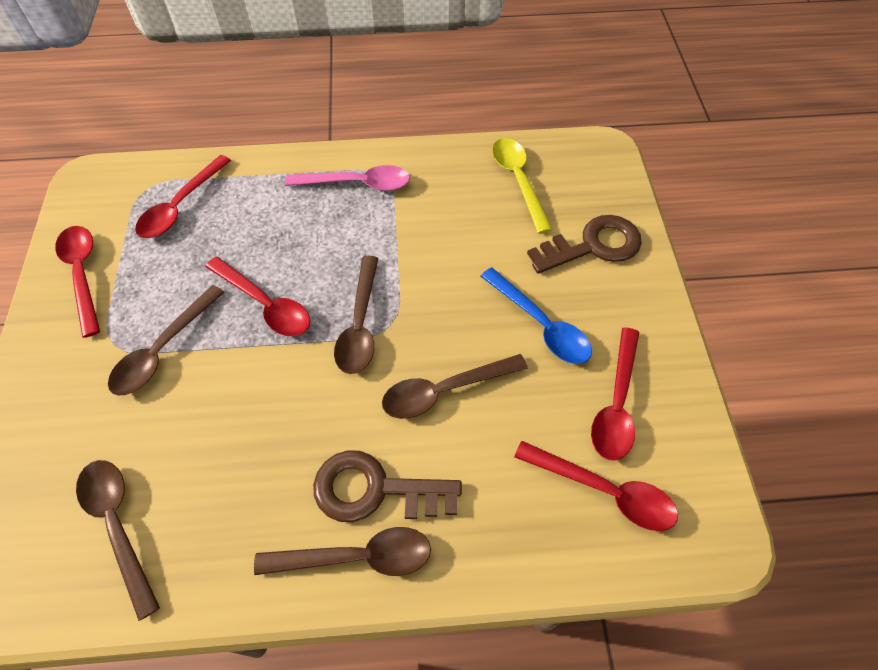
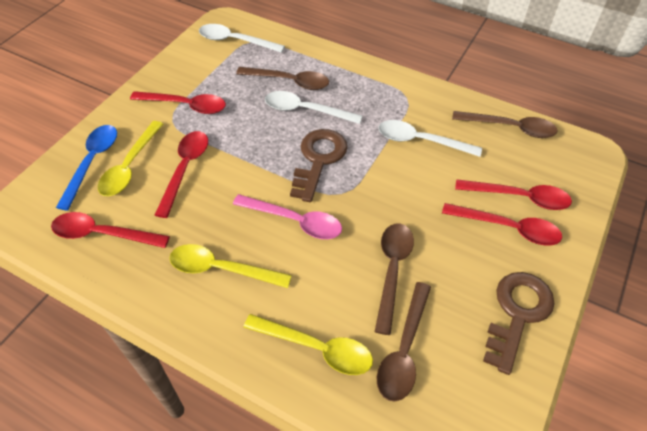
brown spoon: 5 -> 4
white spoon: 0 -> 3
yellow spoon: 1 -> 3

